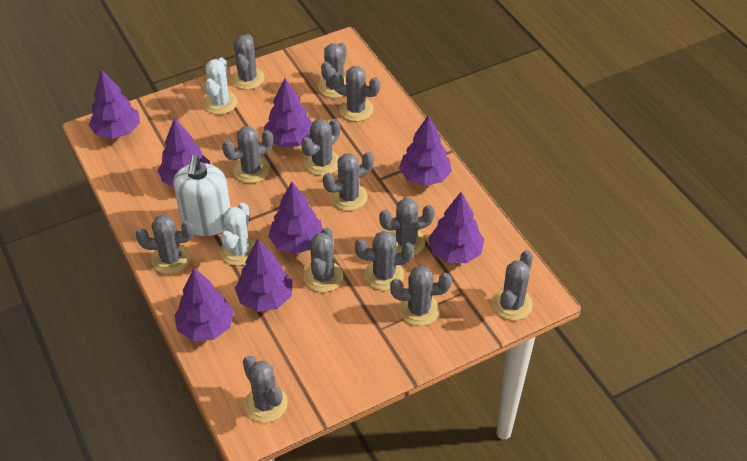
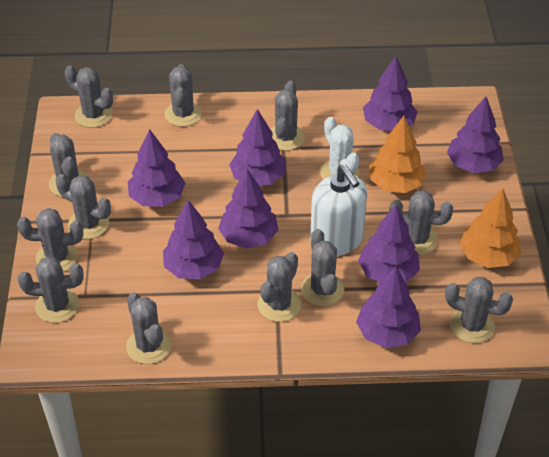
grey cactus: 13 -> 12
orange tree: 0 -> 2
white cactus: 2 -> 1

